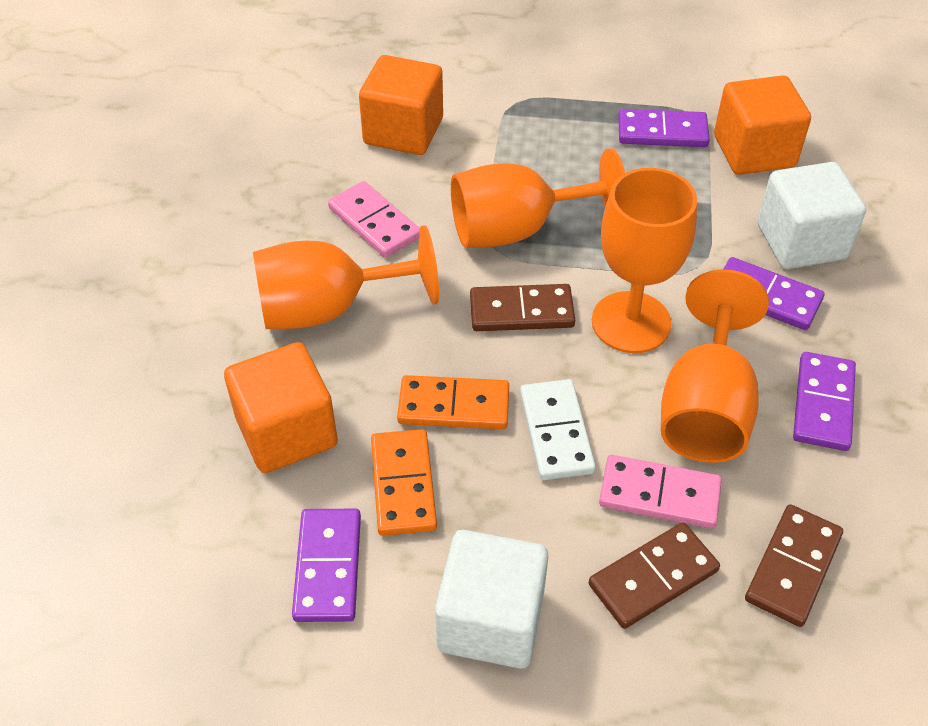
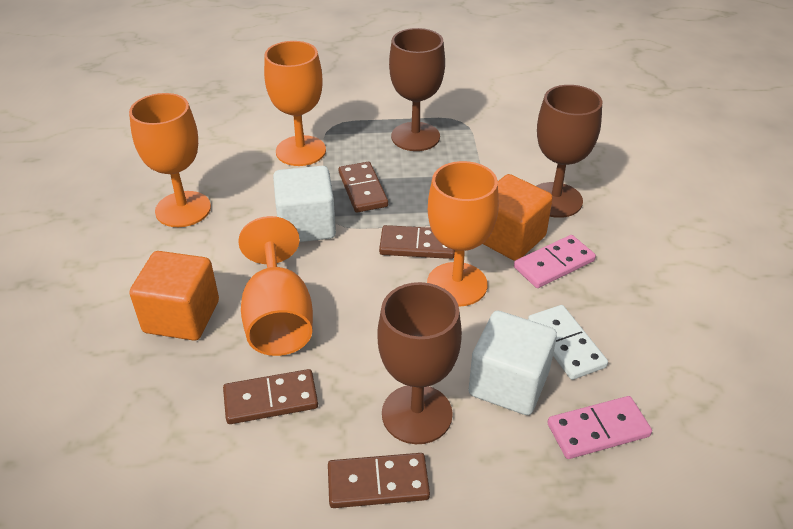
brown domino: 3 -> 4
brown goblet: 0 -> 3
orange cube: 3 -> 2
orange domino: 2 -> 0
purple domino: 4 -> 0

